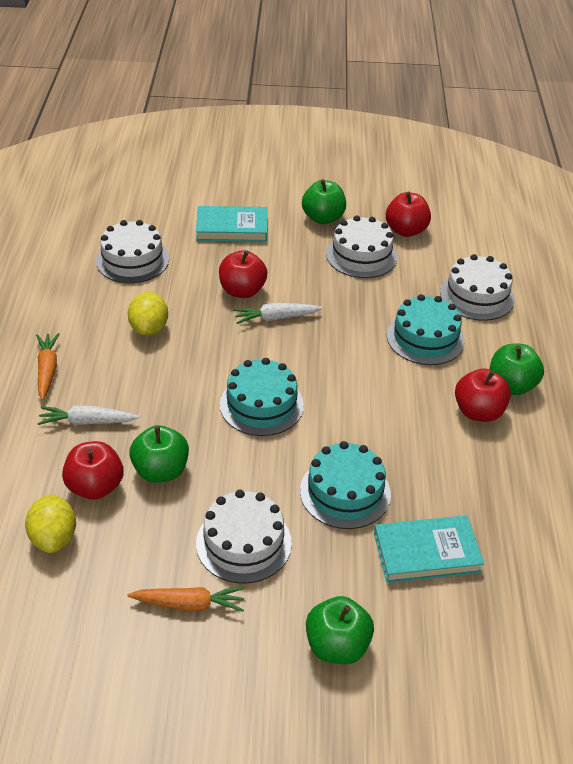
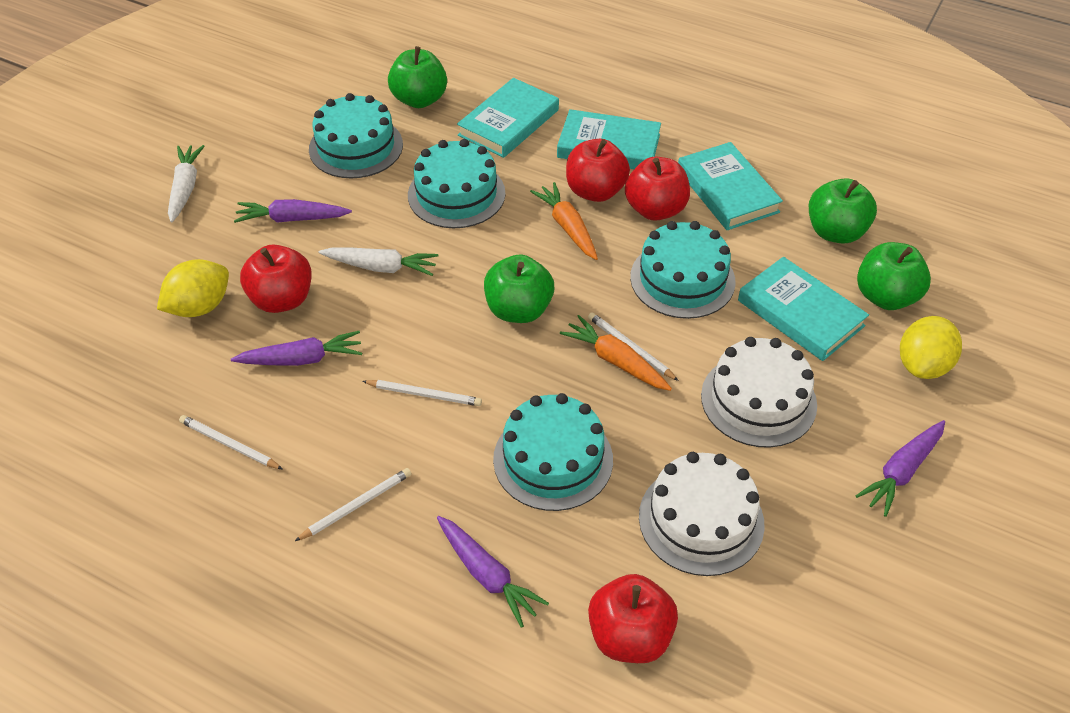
purple carrot: 0 -> 4
turquoise book: 2 -> 4
turquoise cake: 3 -> 4
white cake: 4 -> 2
white pencil: 0 -> 4

